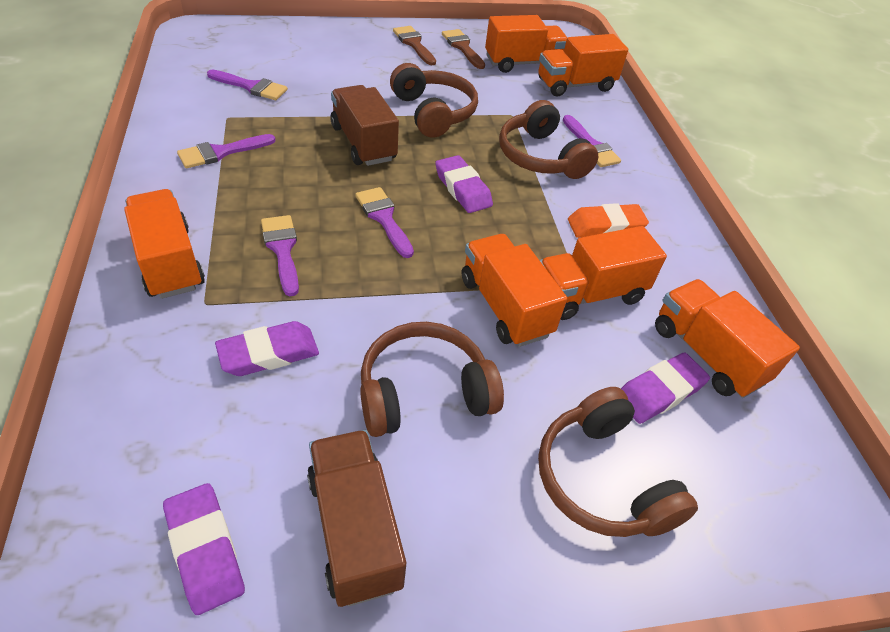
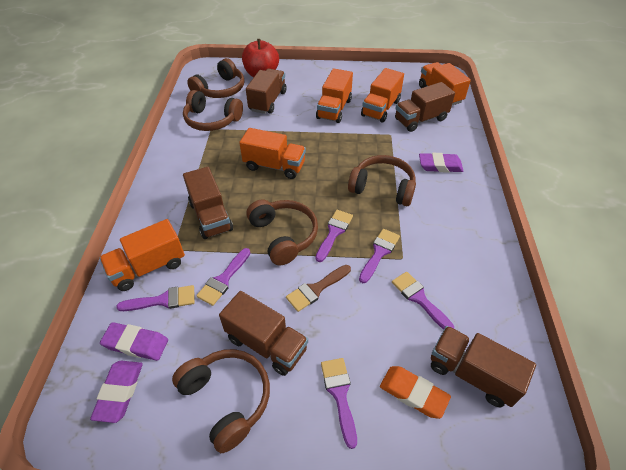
brown brush: 2 -> 1
brown headphones: 4 -> 5
brown truck: 2 -> 5
orange truck: 6 -> 5
purple brush: 5 -> 6
purple eraser: 4 -> 3
red apple: 0 -> 1

